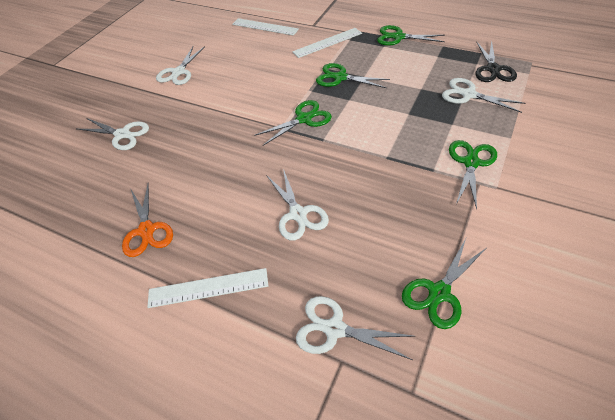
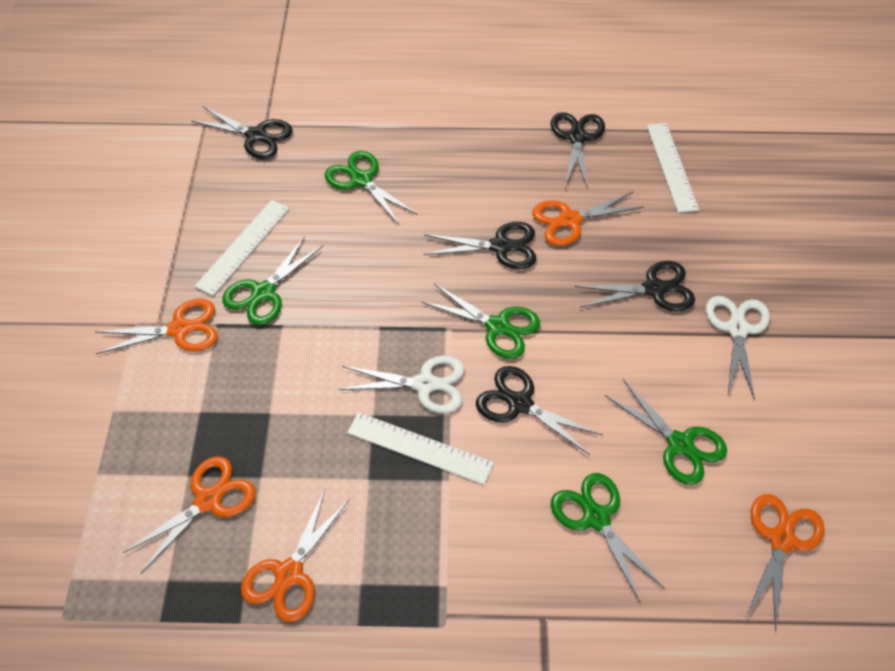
black scissors: 1 -> 5
orange scissors: 1 -> 5
white scissors: 5 -> 2

